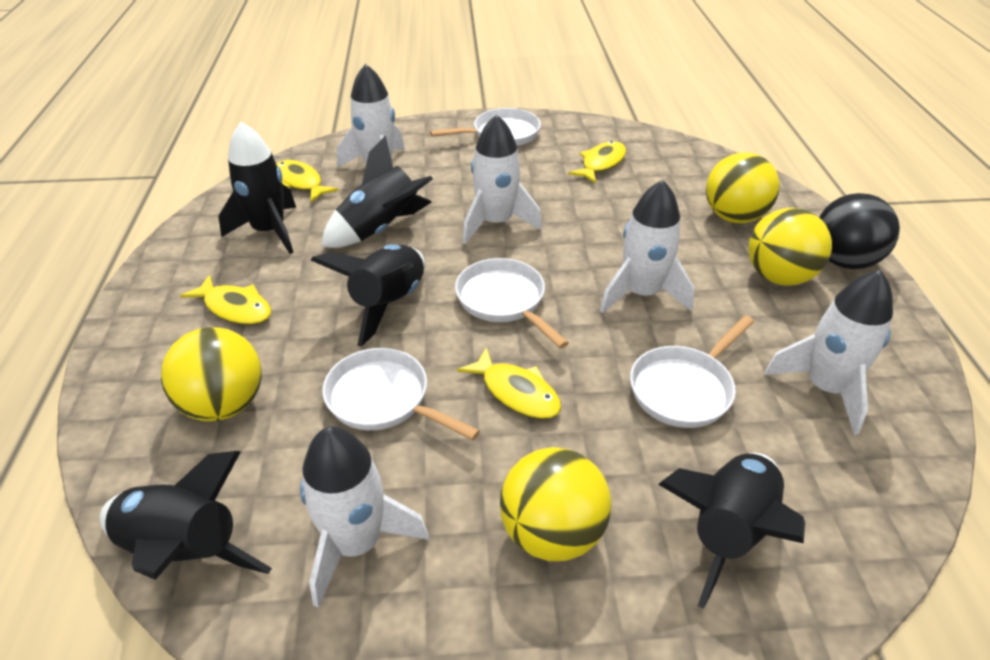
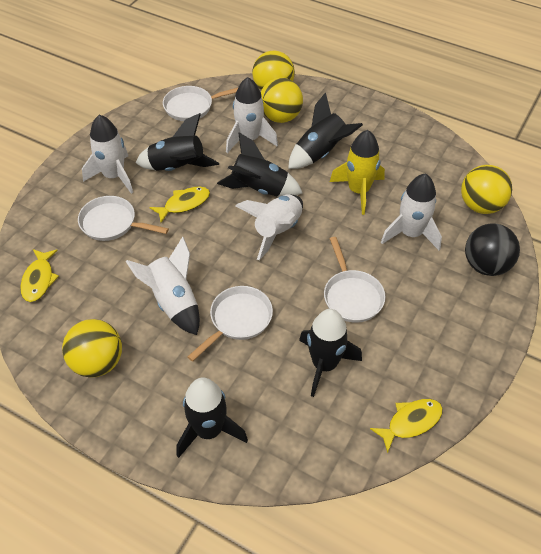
yellow fish: 4 -> 3
yellow rocket: 0 -> 1

